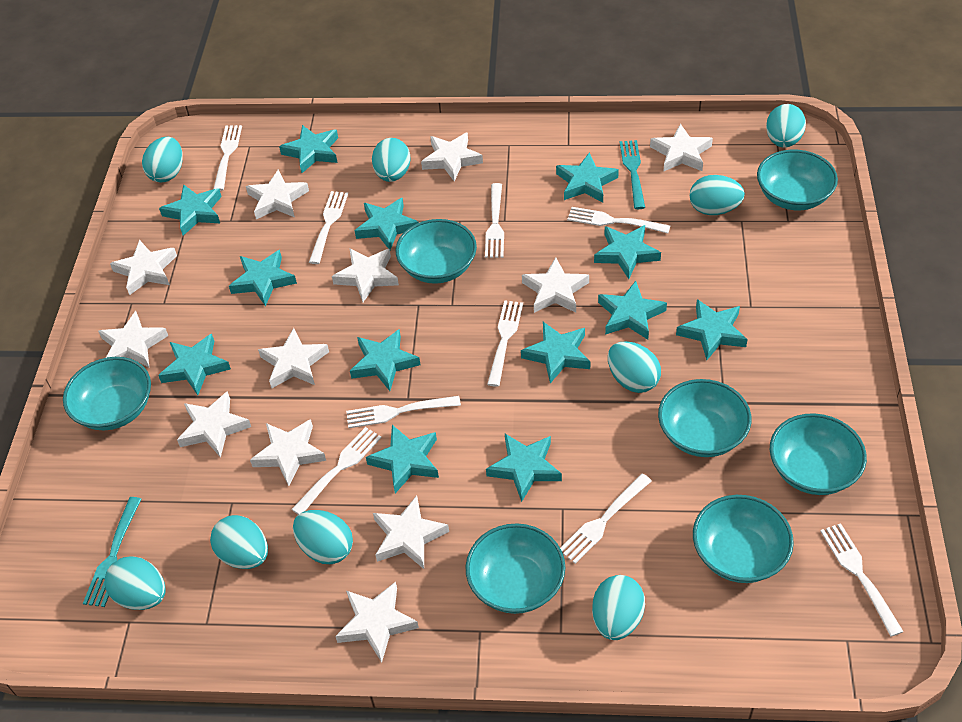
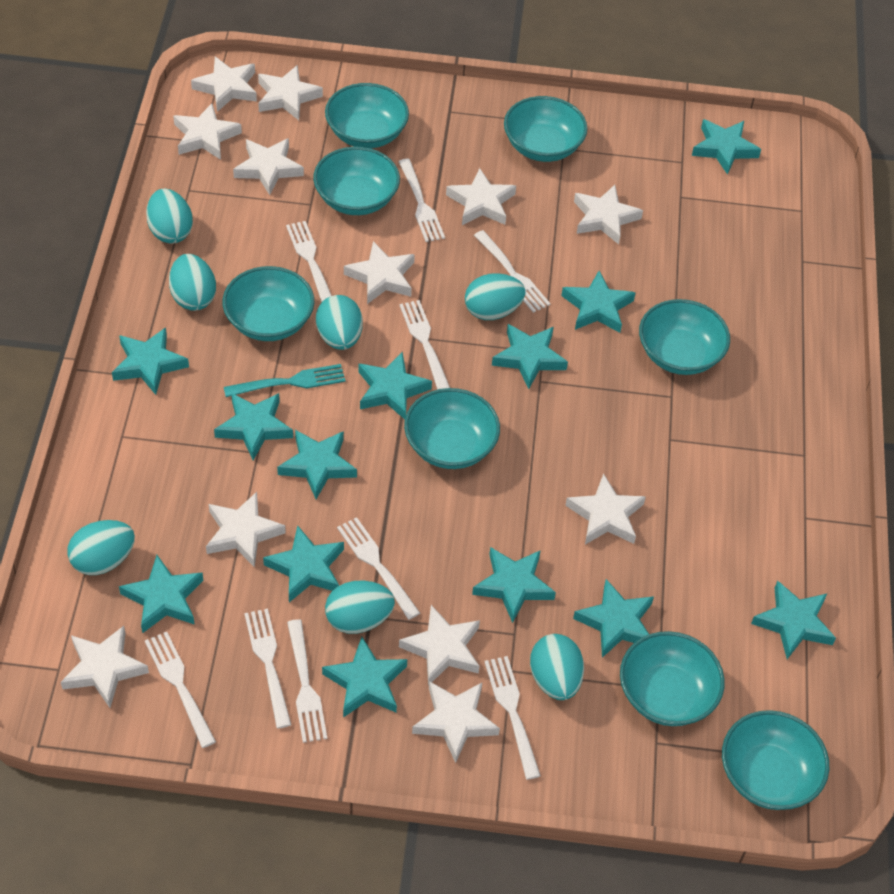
turquoise bowl: 7 -> 8
turquoise egg: 9 -> 7
turquoise fork: 2 -> 1

